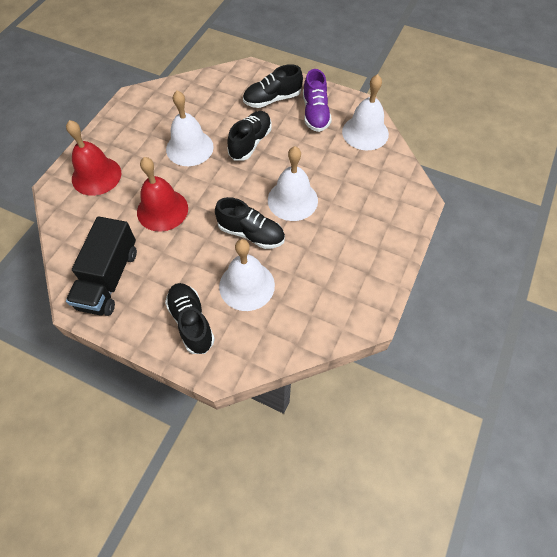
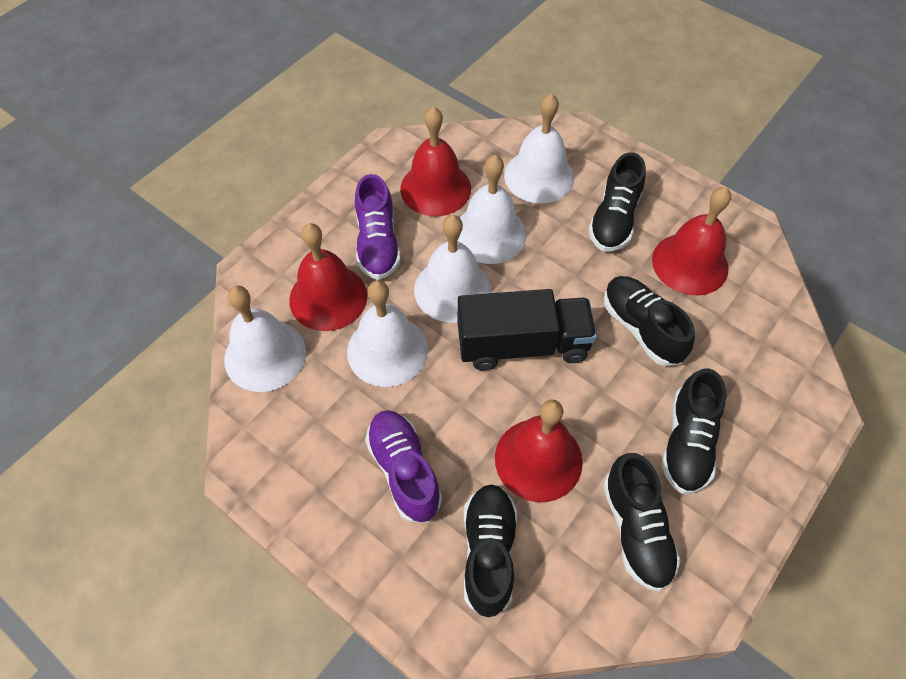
black shoe: 4 -> 5
purple shoe: 1 -> 2
red bell: 2 -> 4
white bell: 4 -> 5

